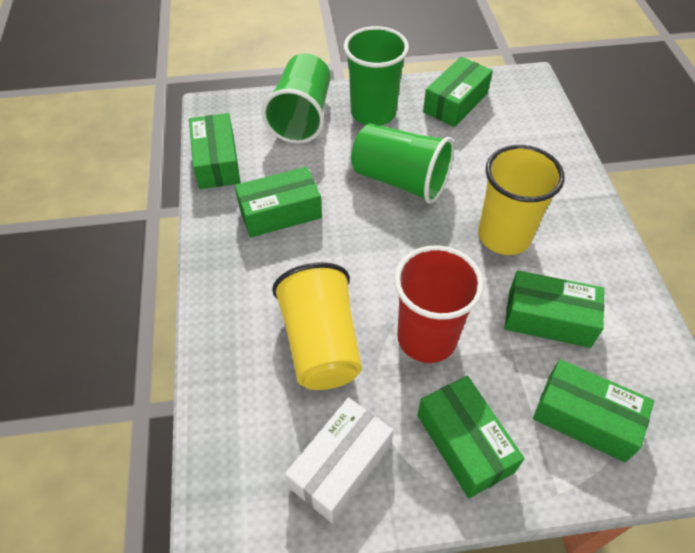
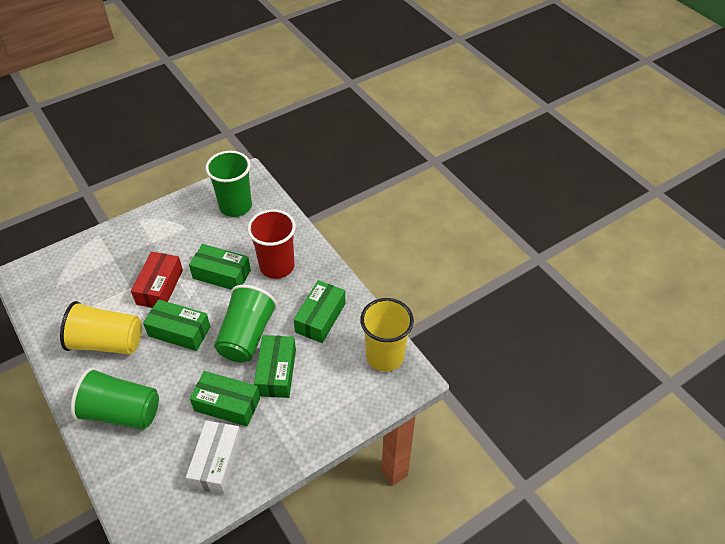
green box: 6 -> 5
red box: 0 -> 1

